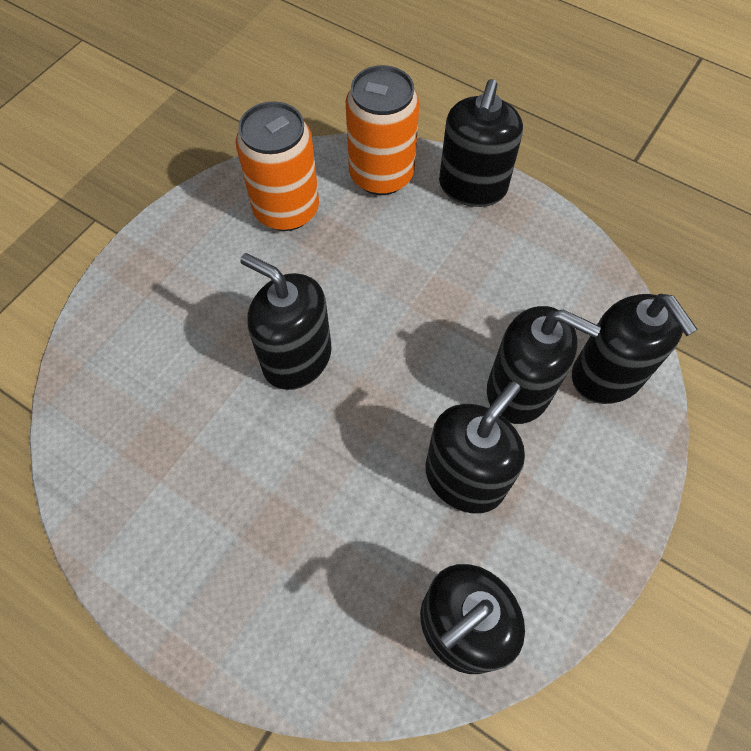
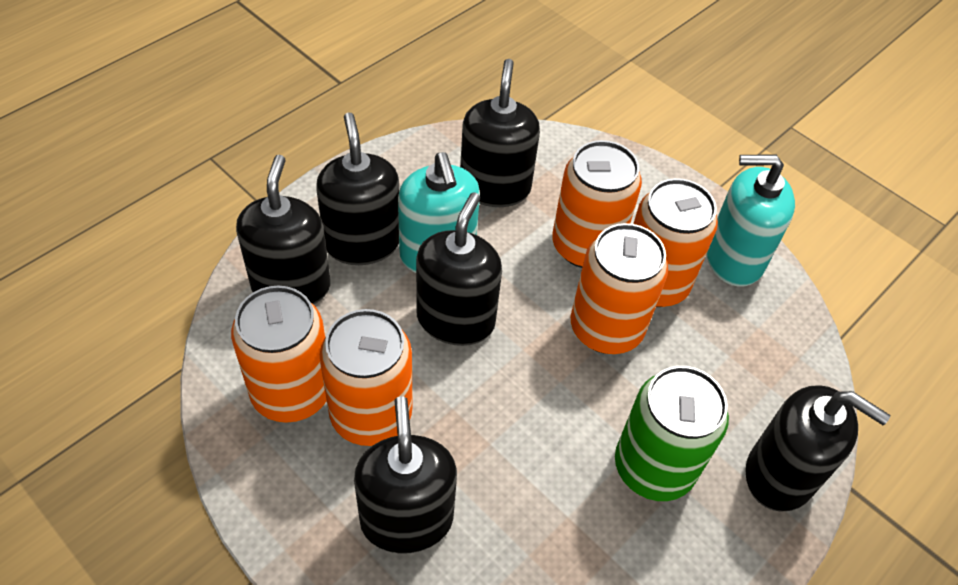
green can: 0 -> 1
orange can: 2 -> 5
turquoise soap dispenser: 0 -> 2

